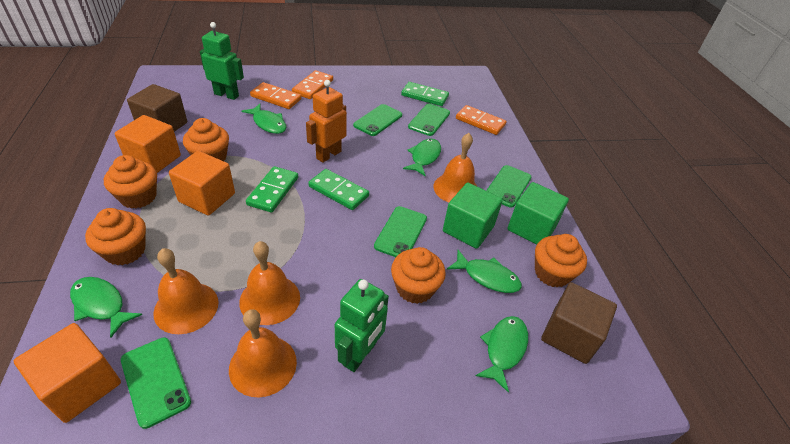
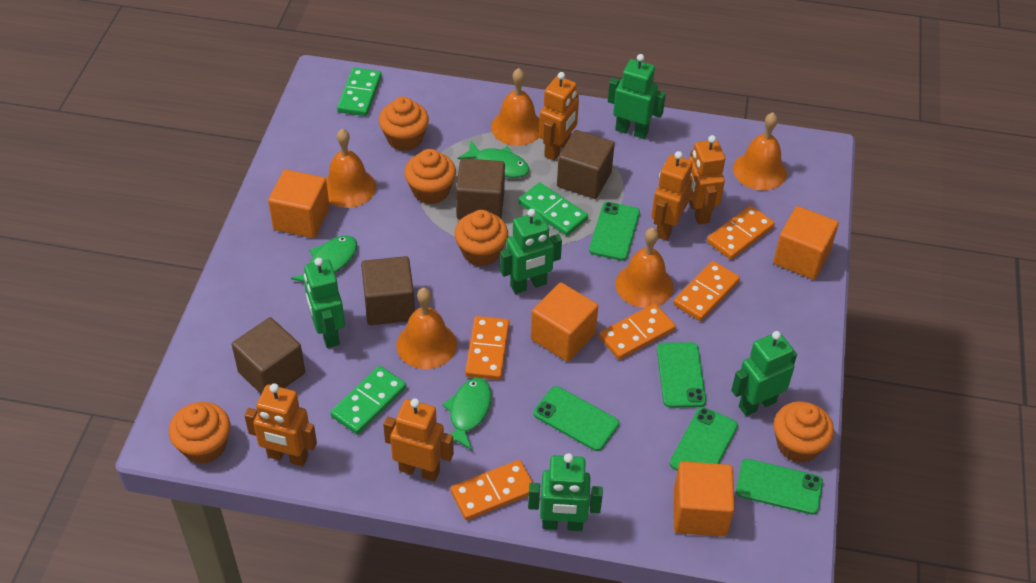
brown cube: 2 -> 4
green cube: 2 -> 0
green fish: 5 -> 3
green robot: 2 -> 5
orange bell: 4 -> 5
orange cube: 3 -> 4
orange domino: 3 -> 5
orange robot: 1 -> 5

